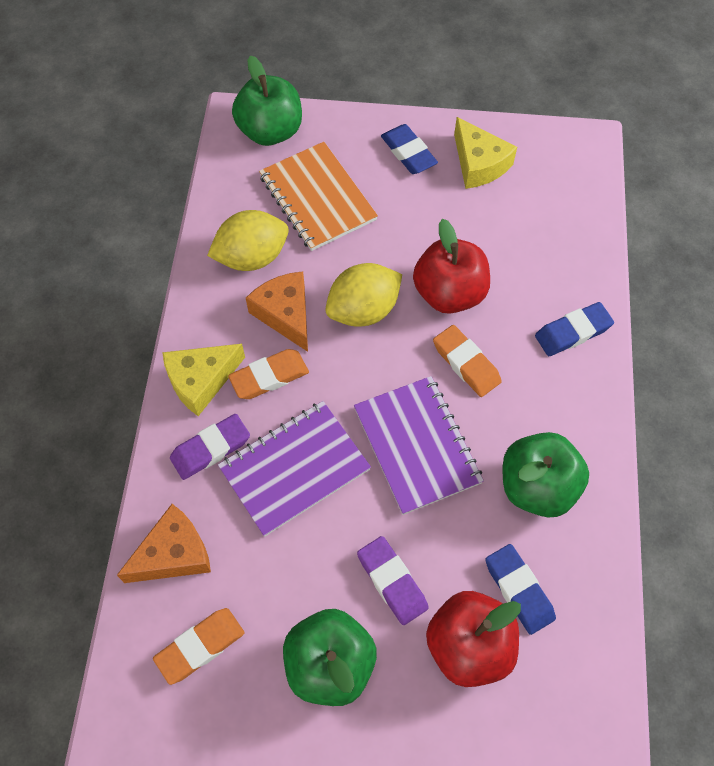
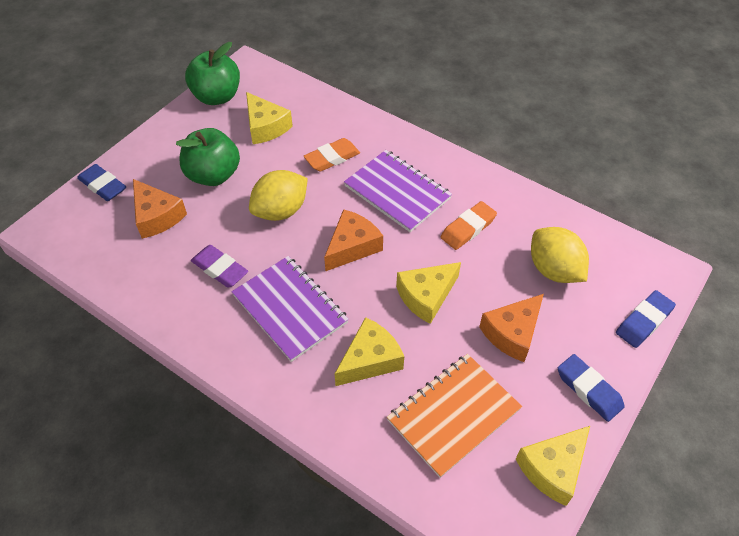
green apple: 3 -> 2
orange cheese: 2 -> 3
orange eraser: 3 -> 2
purple eraser: 2 -> 1
red apple: 2 -> 0
yellow cheese: 2 -> 4

